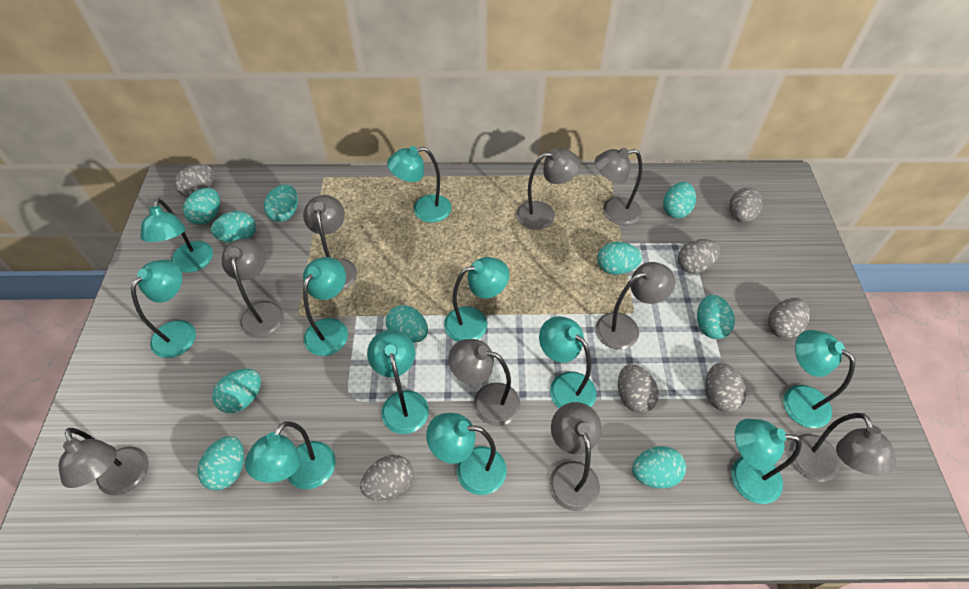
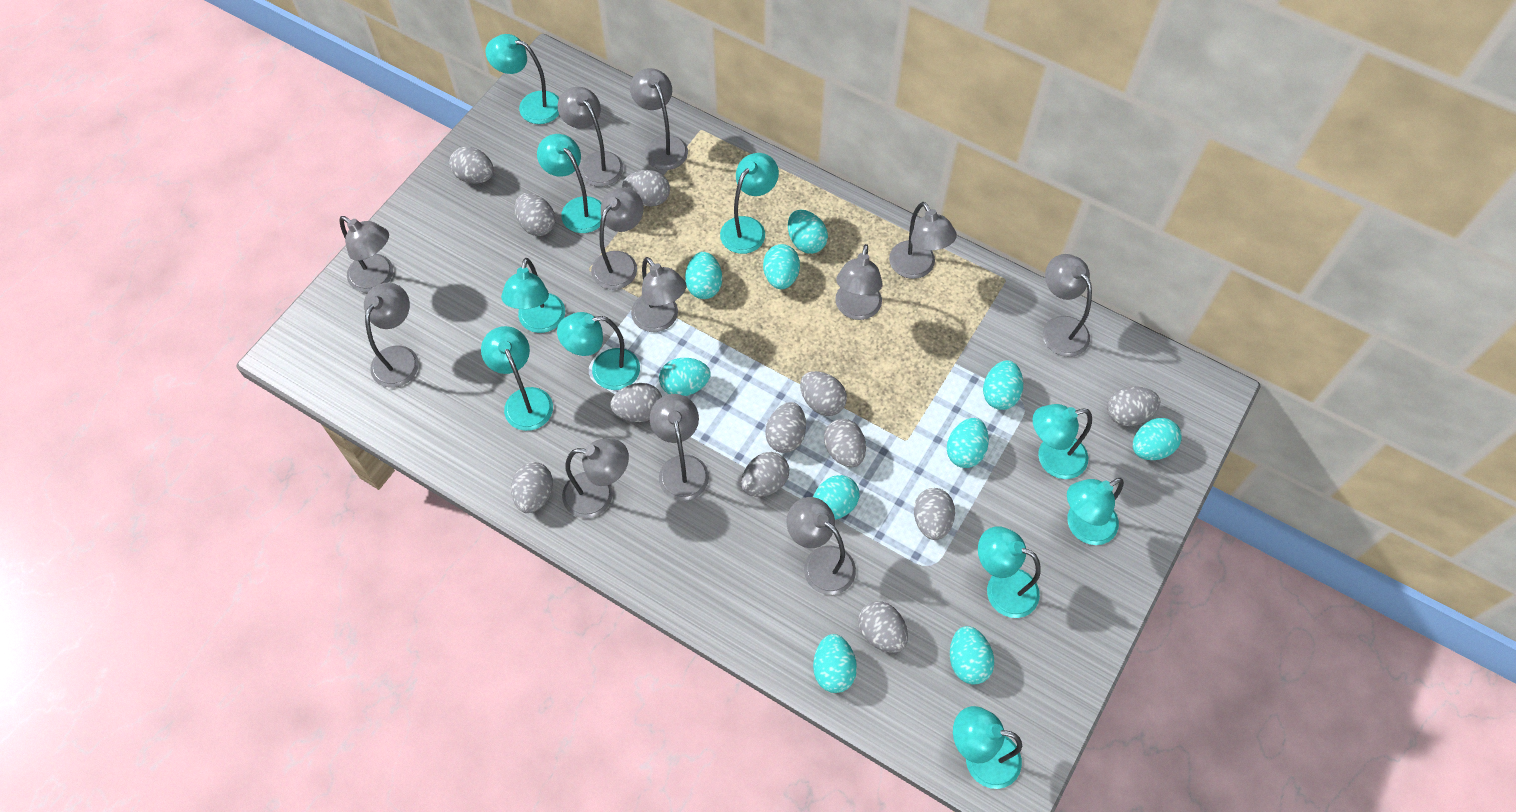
grey egg: 7 -> 12
grey lamp: 9 -> 12
turquoise lamp: 11 -> 10

